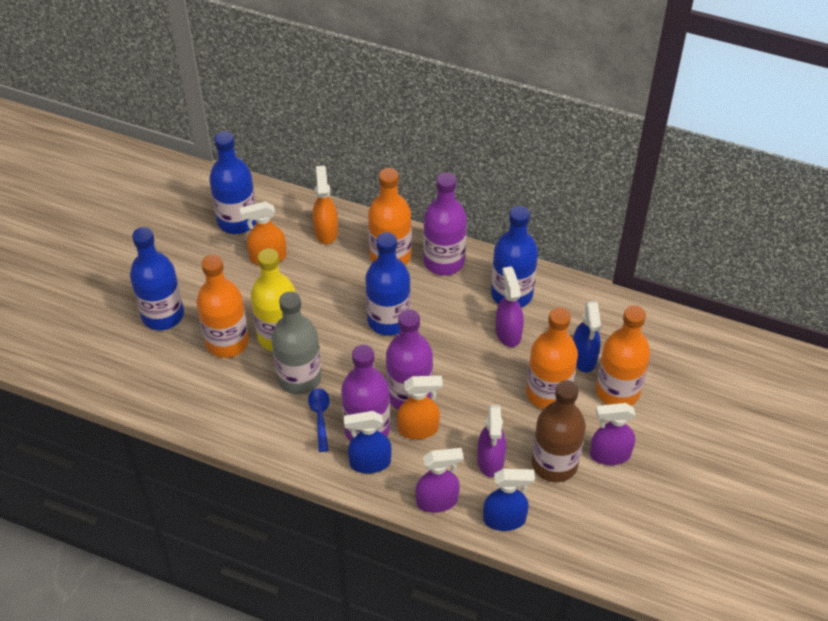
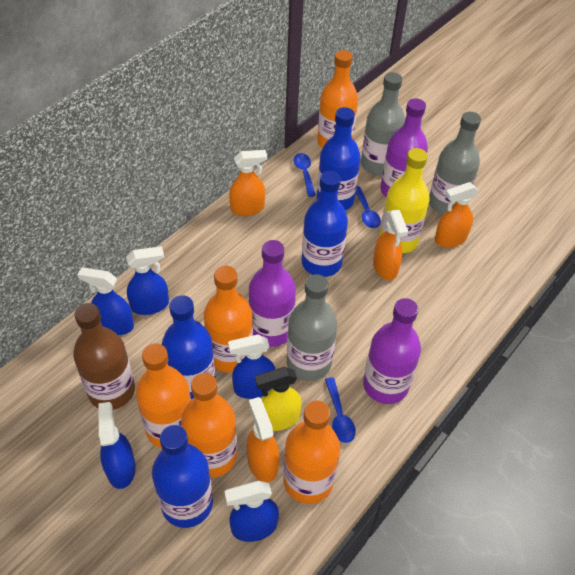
blue spoon: 1 -> 3
blue spray bottle: 3 -> 5
grey bottle: 1 -> 3
orange bottle: 4 -> 5
orange spray bottle: 3 -> 4
purple spray bottle: 4 -> 0
yellow spray bottle: 0 -> 1

